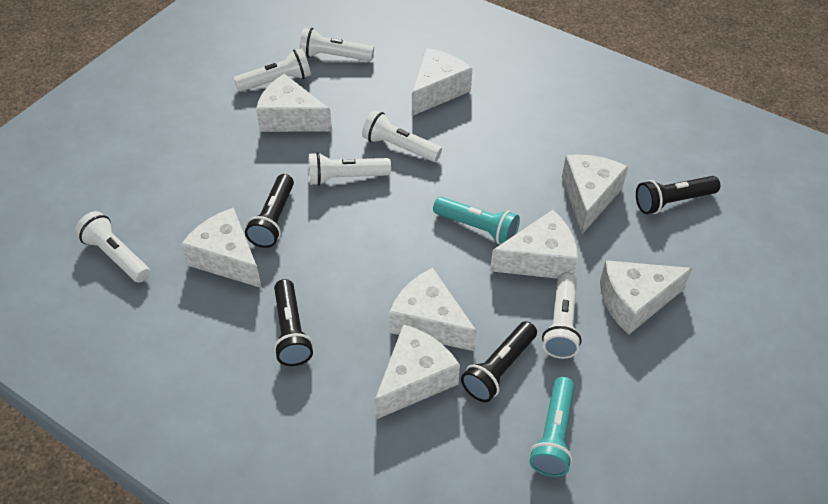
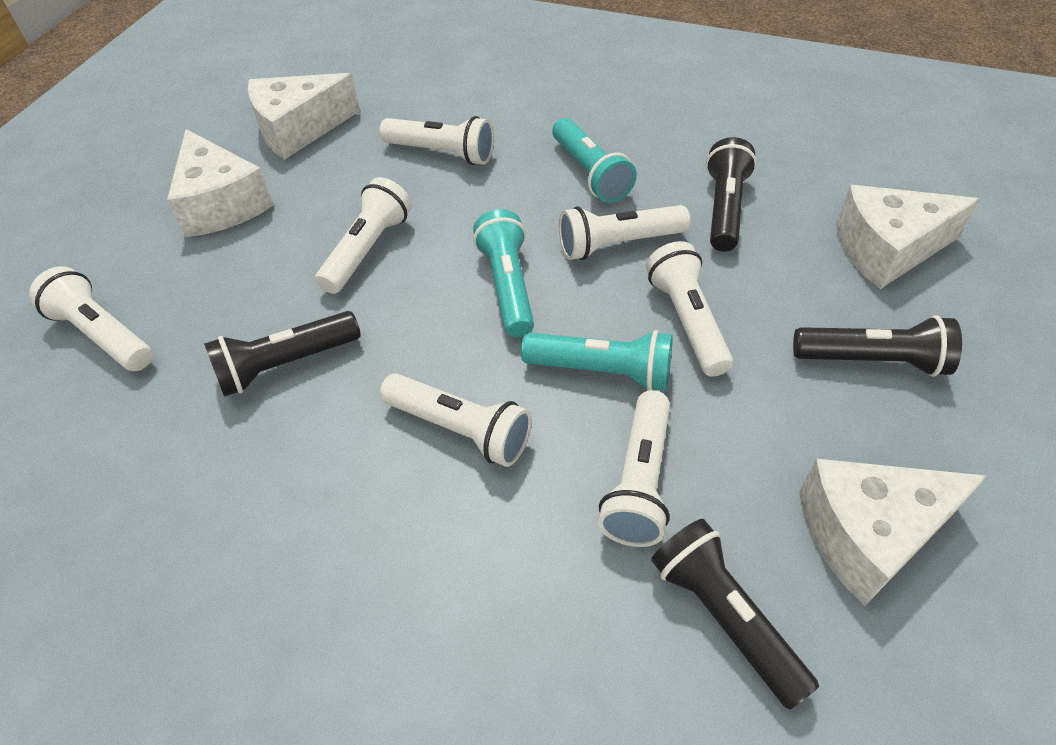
turquoise flashlight: 2 -> 3
white cheese: 8 -> 4
white flashlight: 6 -> 7

